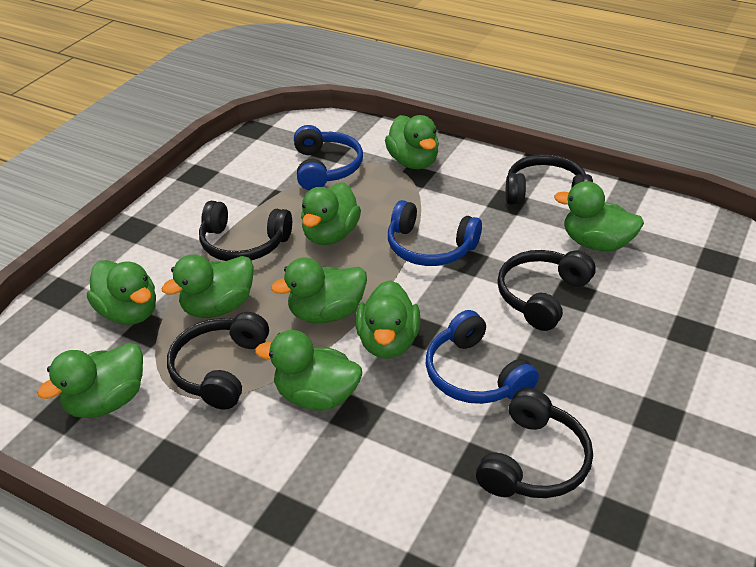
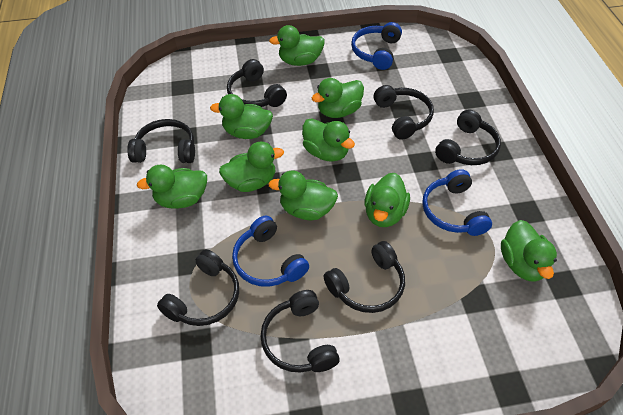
black headphones: 5 -> 7

